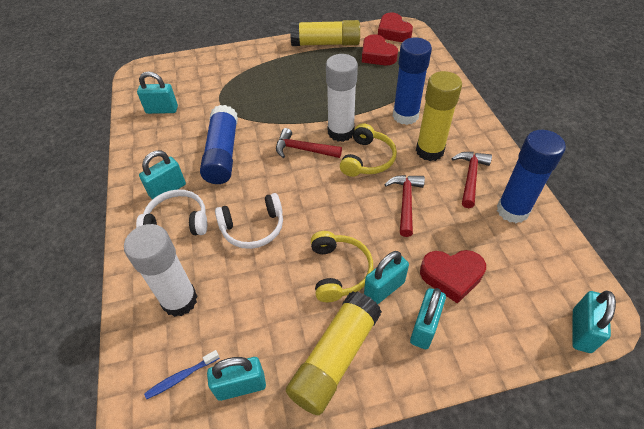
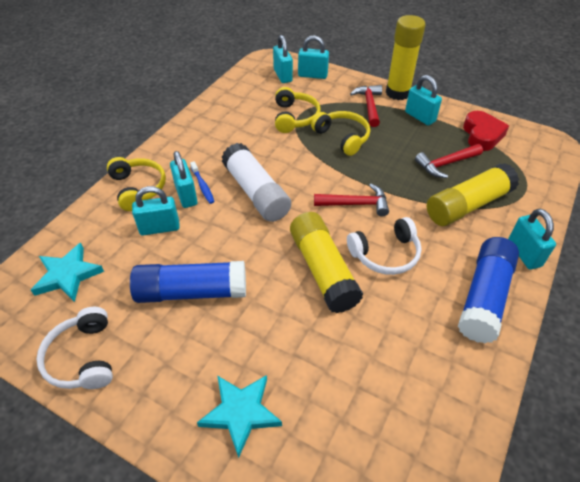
blue glue stick: 3 -> 2
red heart: 3 -> 1
turquoise star: 0 -> 2
white glue stick: 2 -> 1
yellow headphones: 2 -> 3

